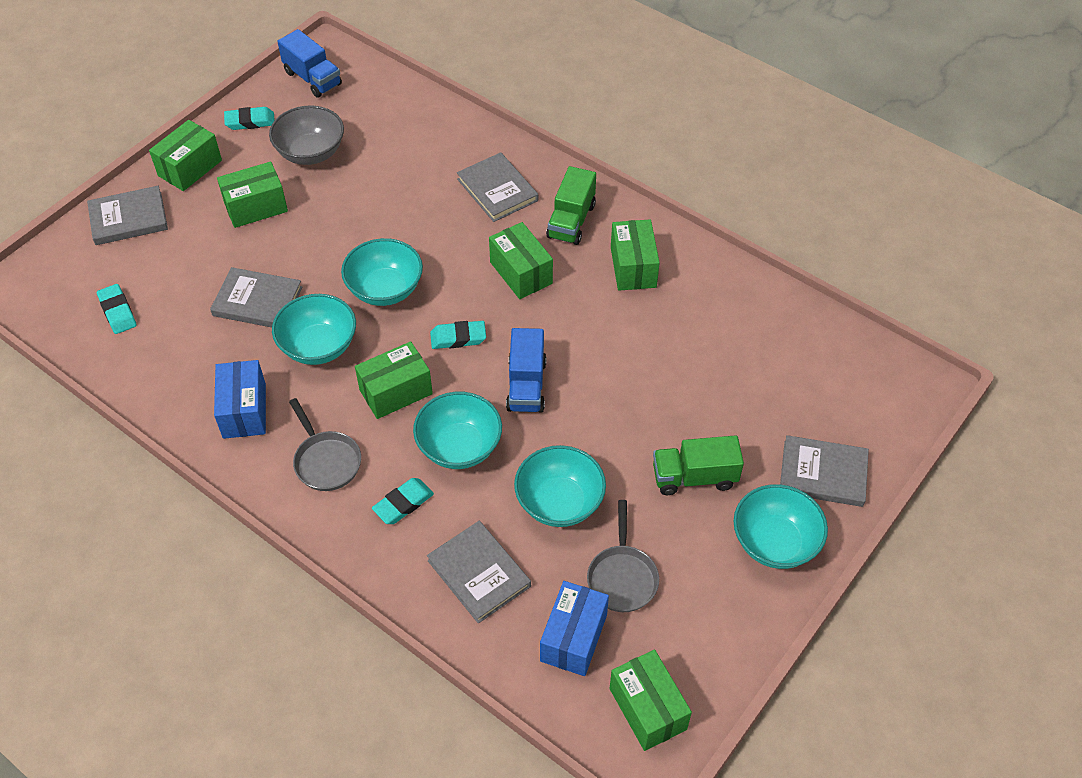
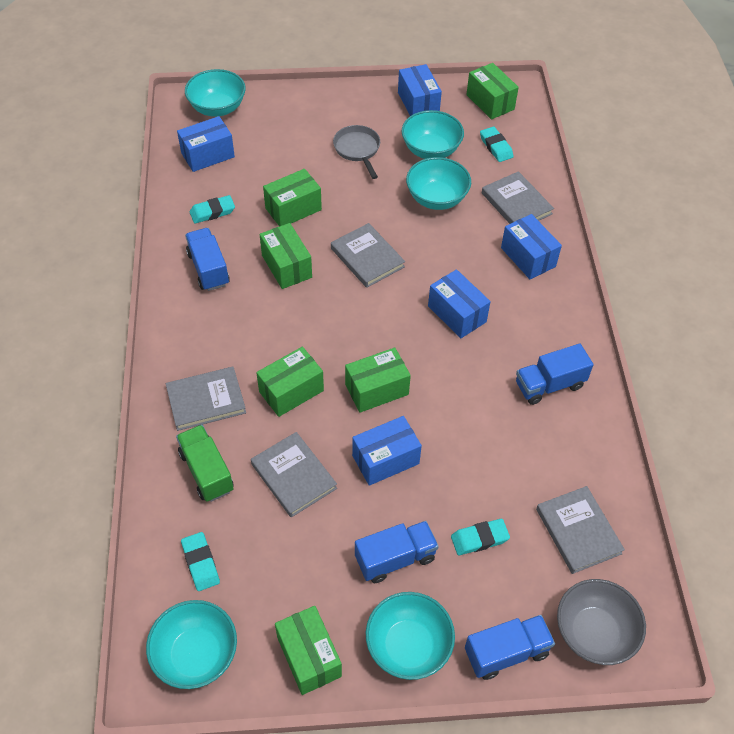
blue box: 2 -> 5
blue truck: 2 -> 4
green truck: 2 -> 1
grey pan: 2 -> 1

